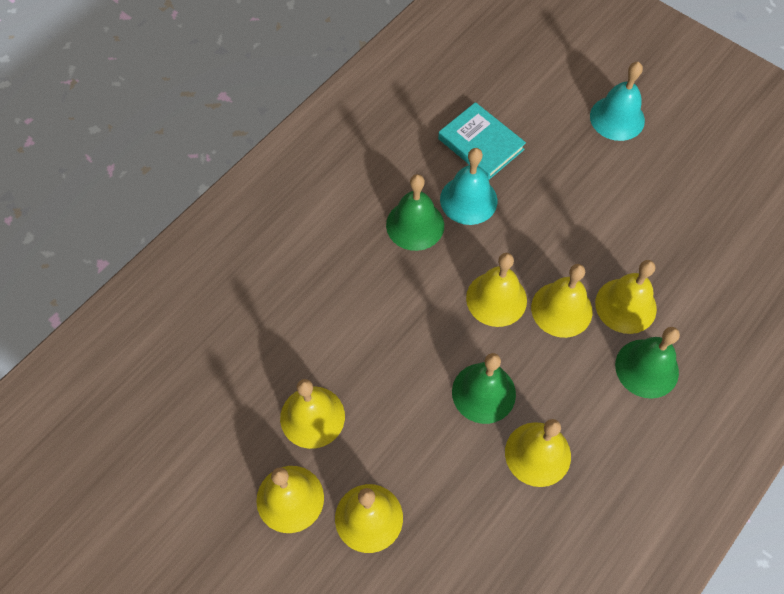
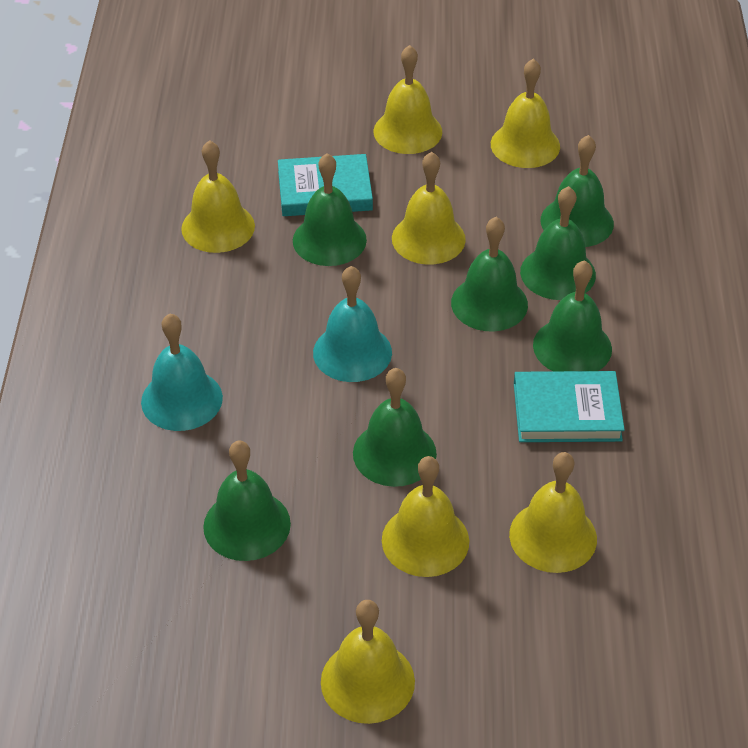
green bell: 3 -> 7
turquoise book: 1 -> 2

